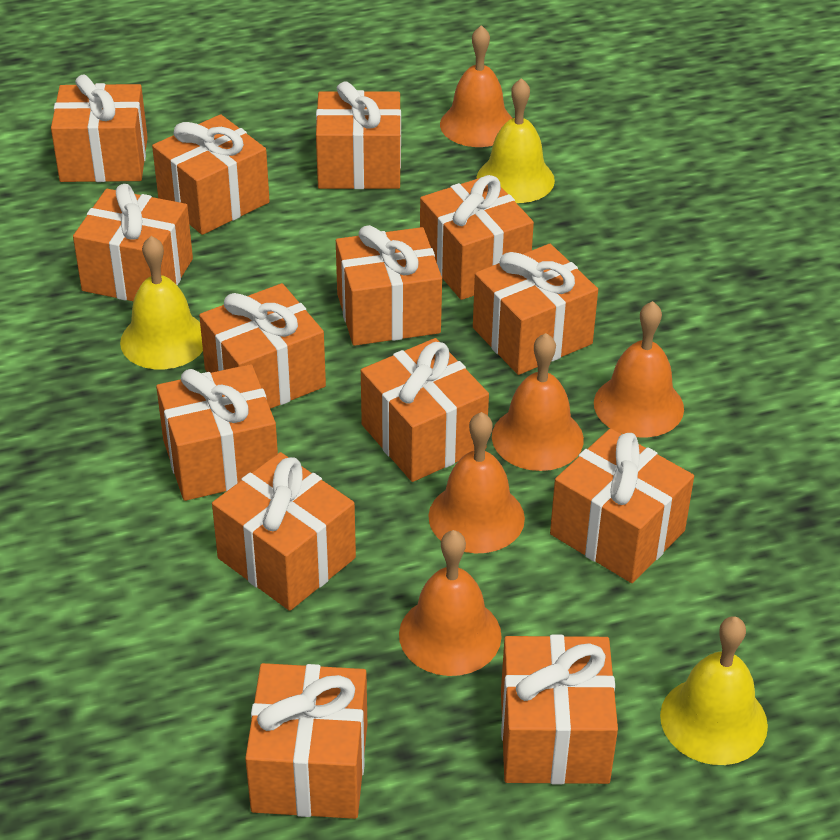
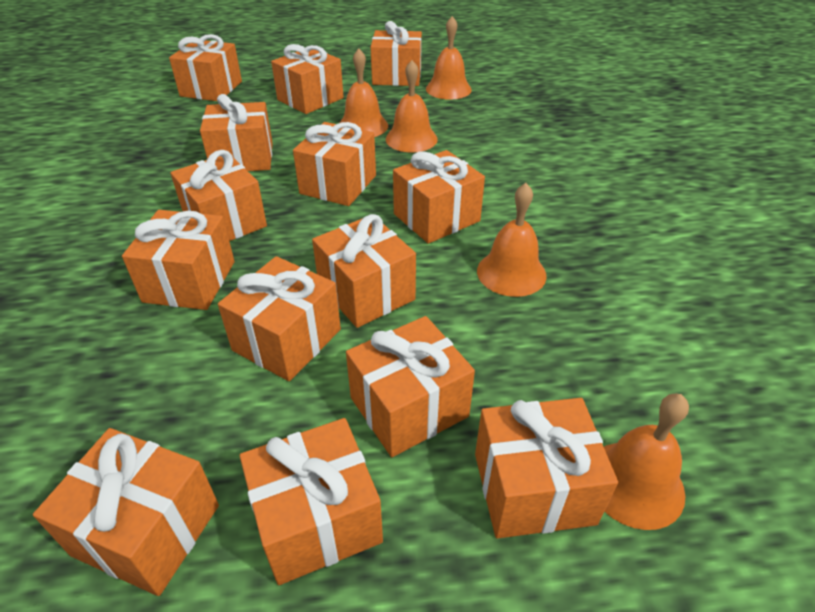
yellow bell: 3 -> 0

